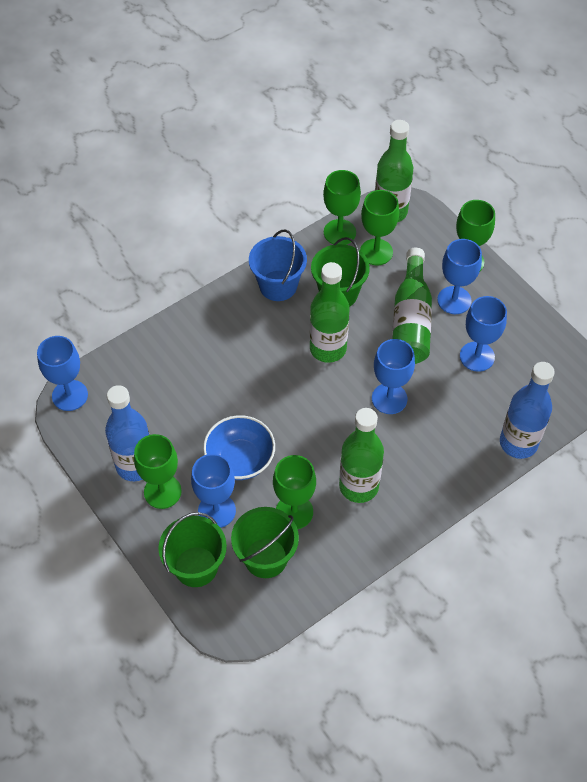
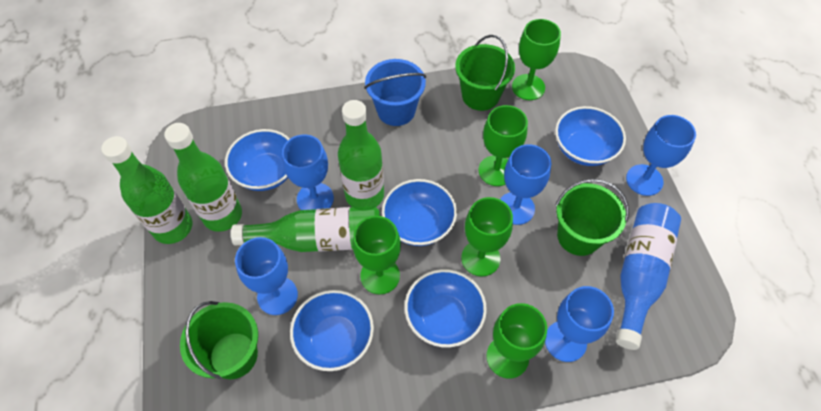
blue bottle: 2 -> 1
blue bowl: 1 -> 5

